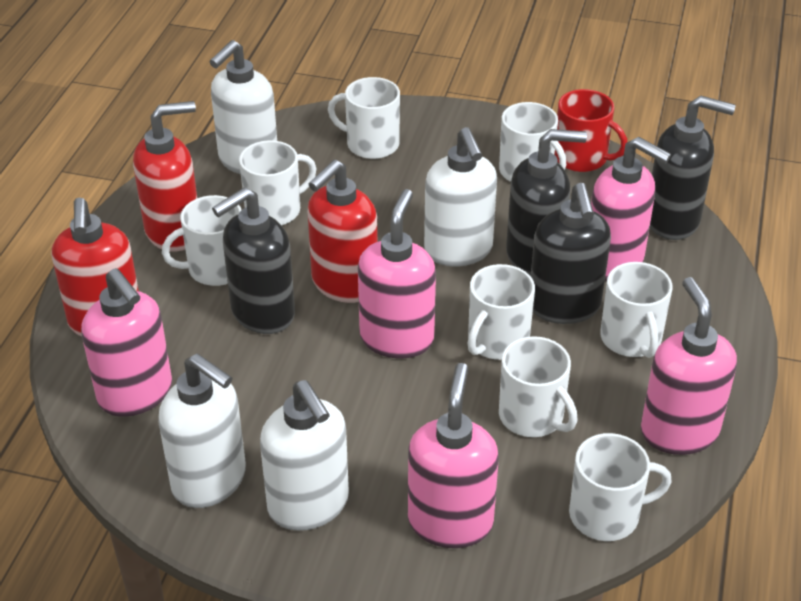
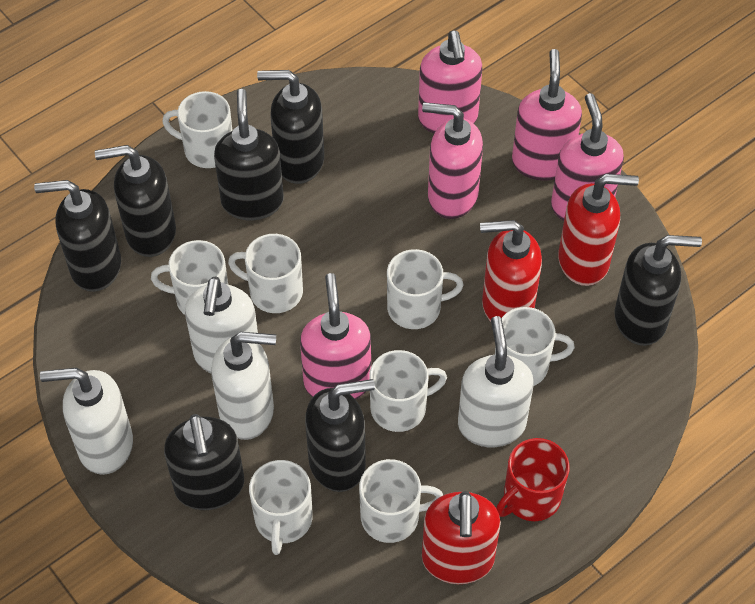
black soap dispenser: 4 -> 7

